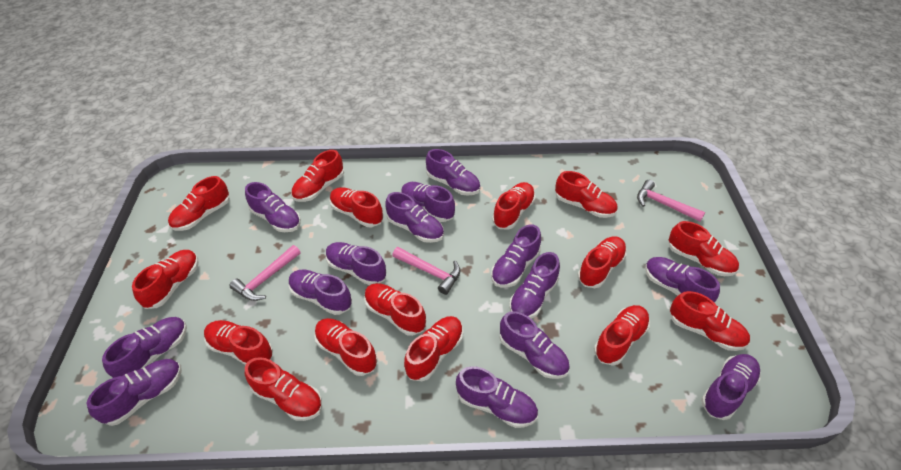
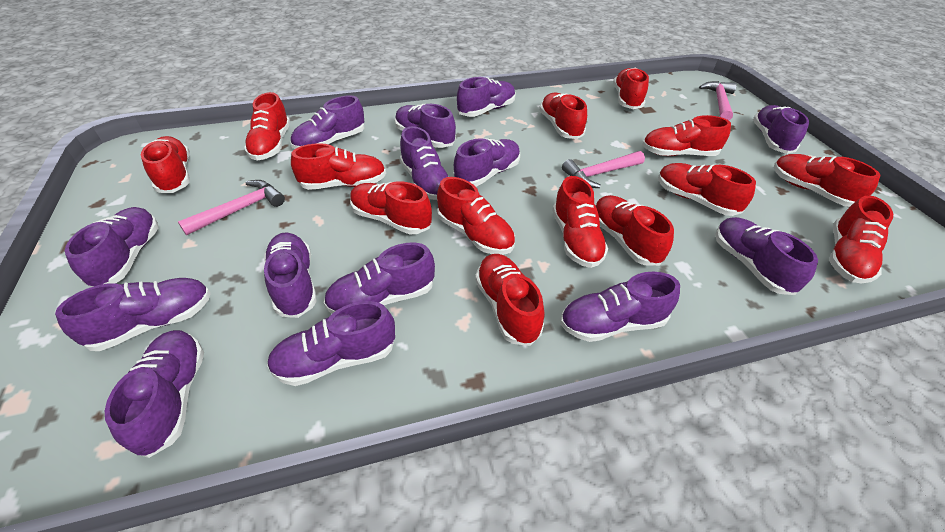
red shoe: 15 -> 14

